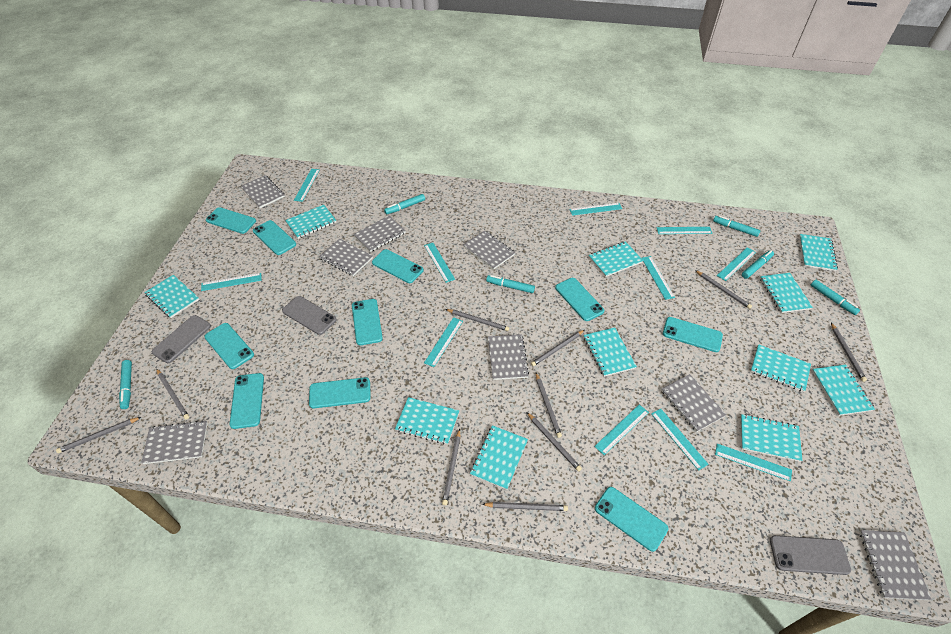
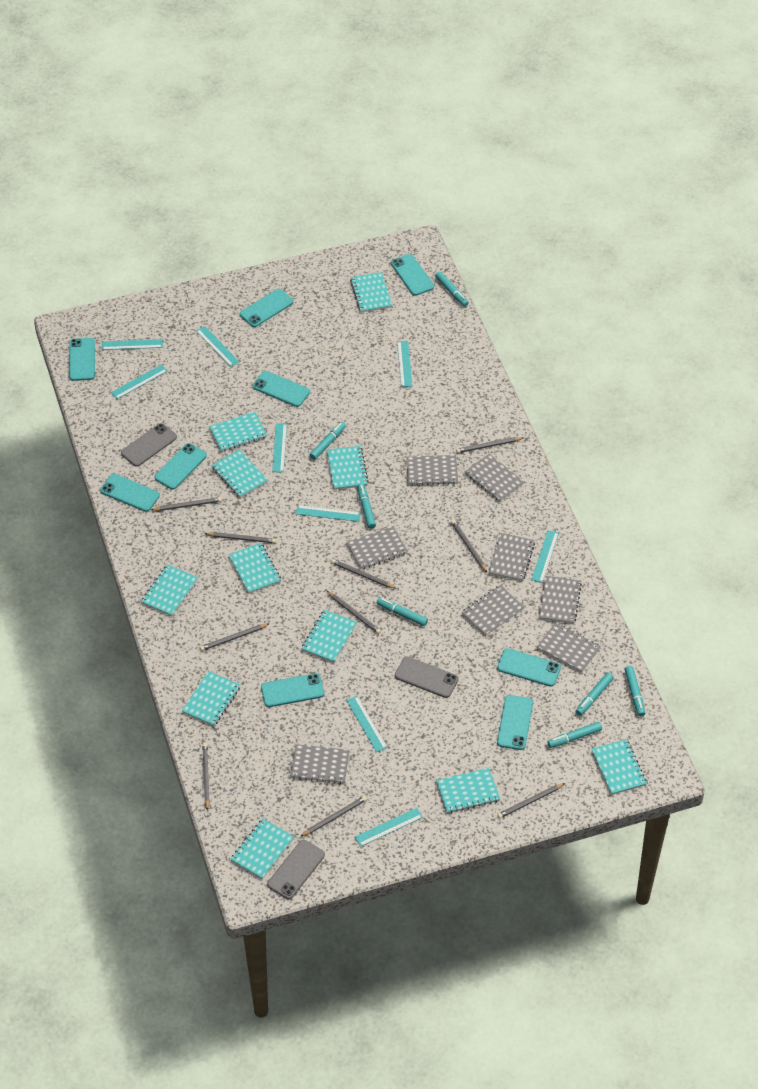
turquoise marker: 6 -> 7
turquoise phone: 10 -> 9
turquoise ruler: 11 -> 9

